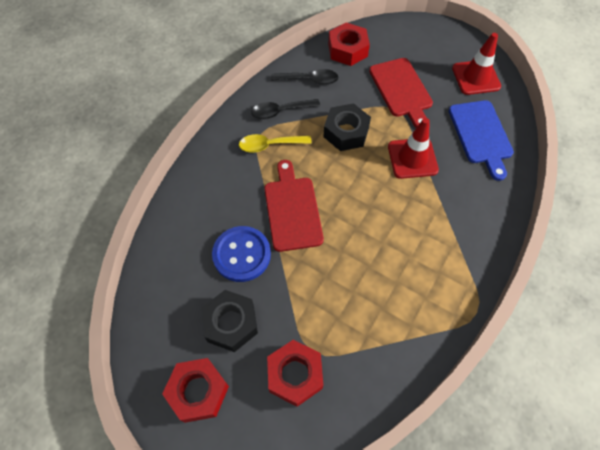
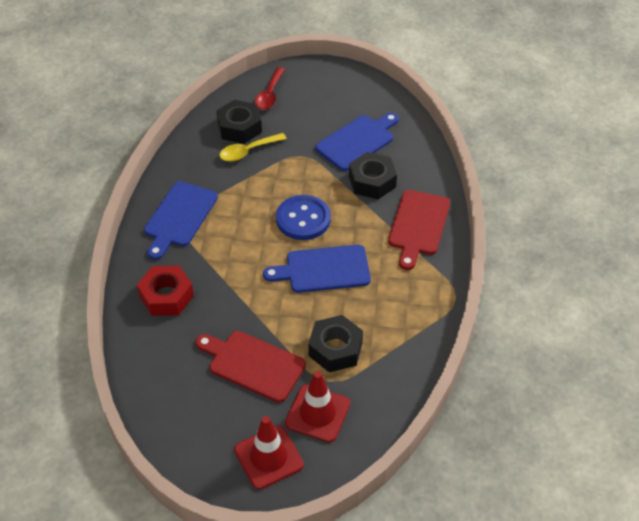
black nut: 2 -> 3
black spoon: 2 -> 0
blue cutting board: 1 -> 3
red nut: 3 -> 1
red spoon: 0 -> 1

